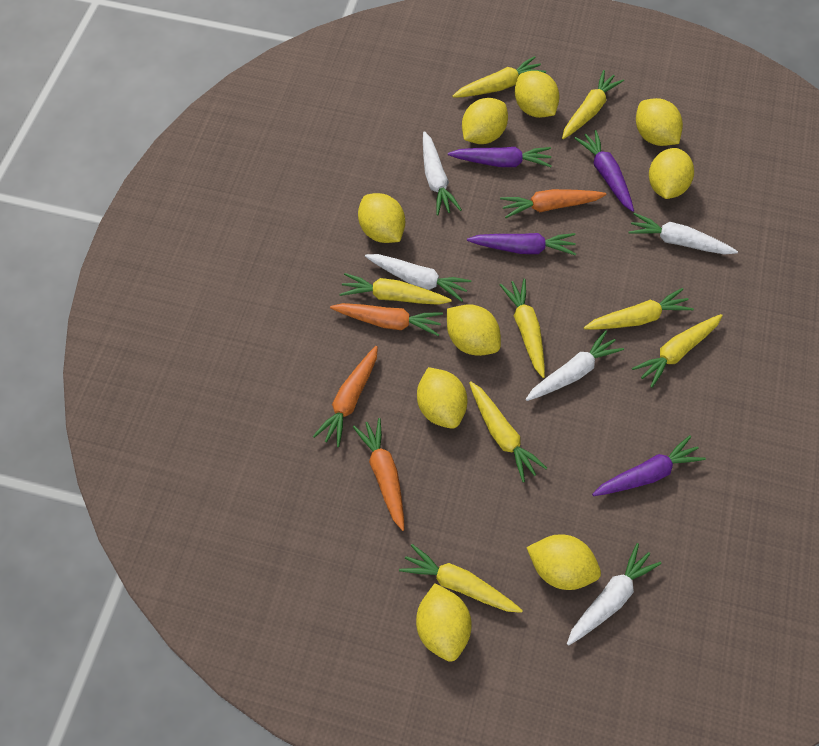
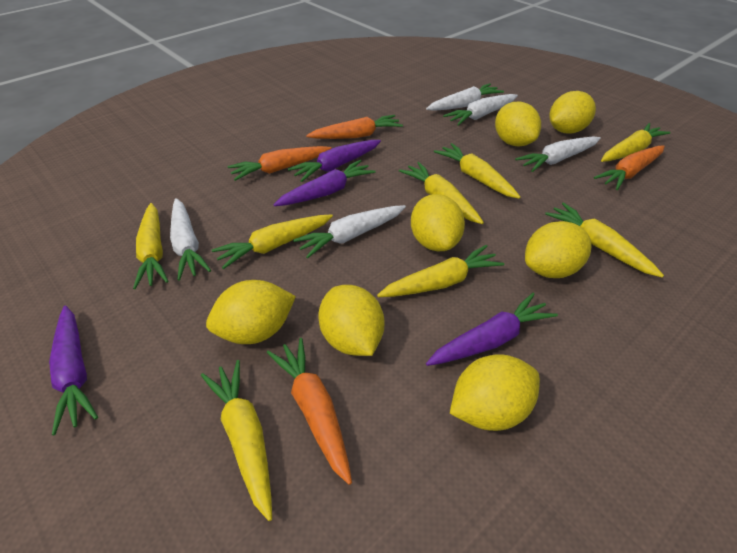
yellow lemon: 9 -> 7

